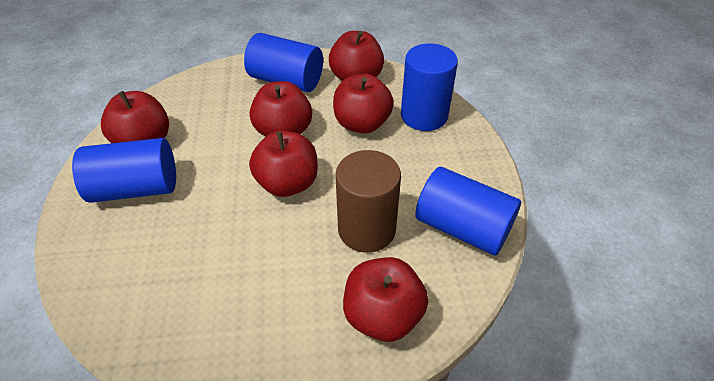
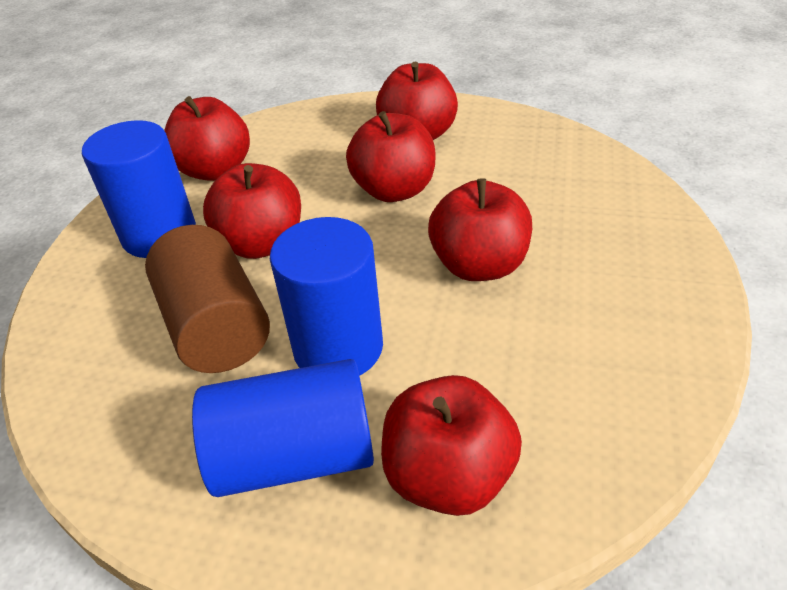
blue cylinder: 4 -> 3

